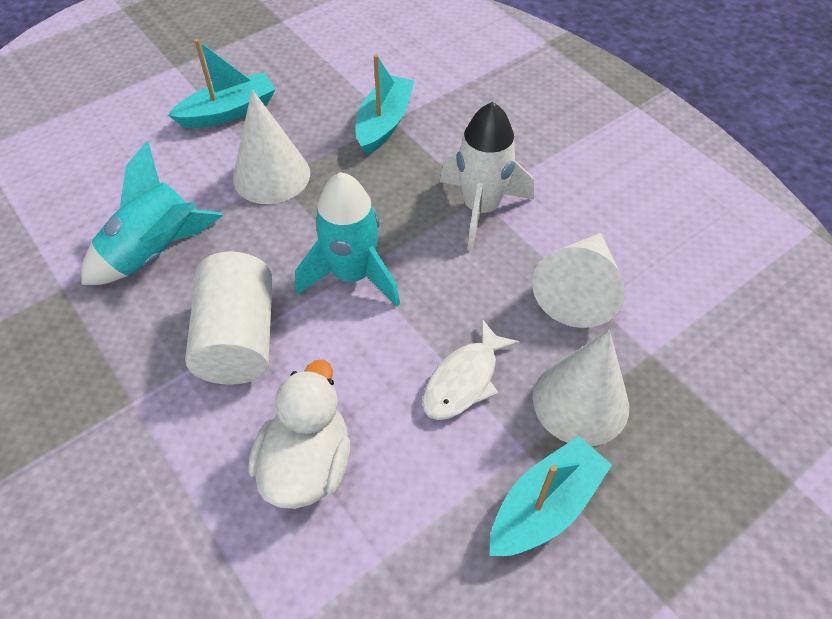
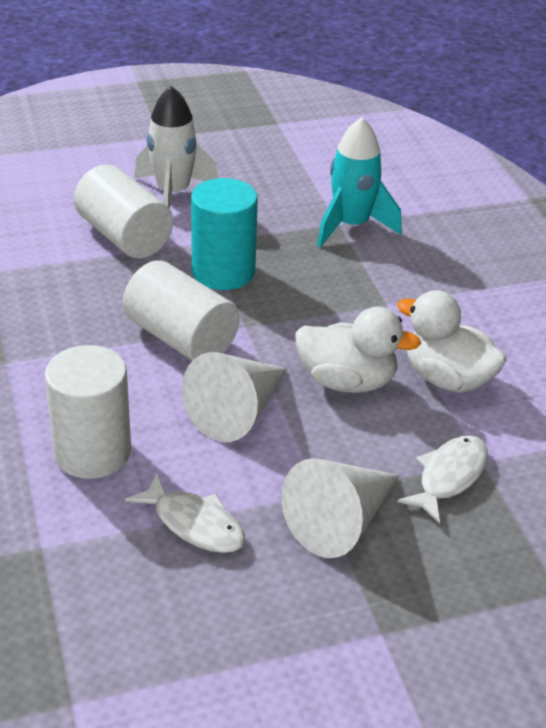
turquoise boat: 3 -> 0
turquoise cylinder: 0 -> 1
turquoise rocket: 2 -> 1
white cone: 3 -> 2
white cylinder: 1 -> 3
white duck: 1 -> 2
white fish: 1 -> 2

